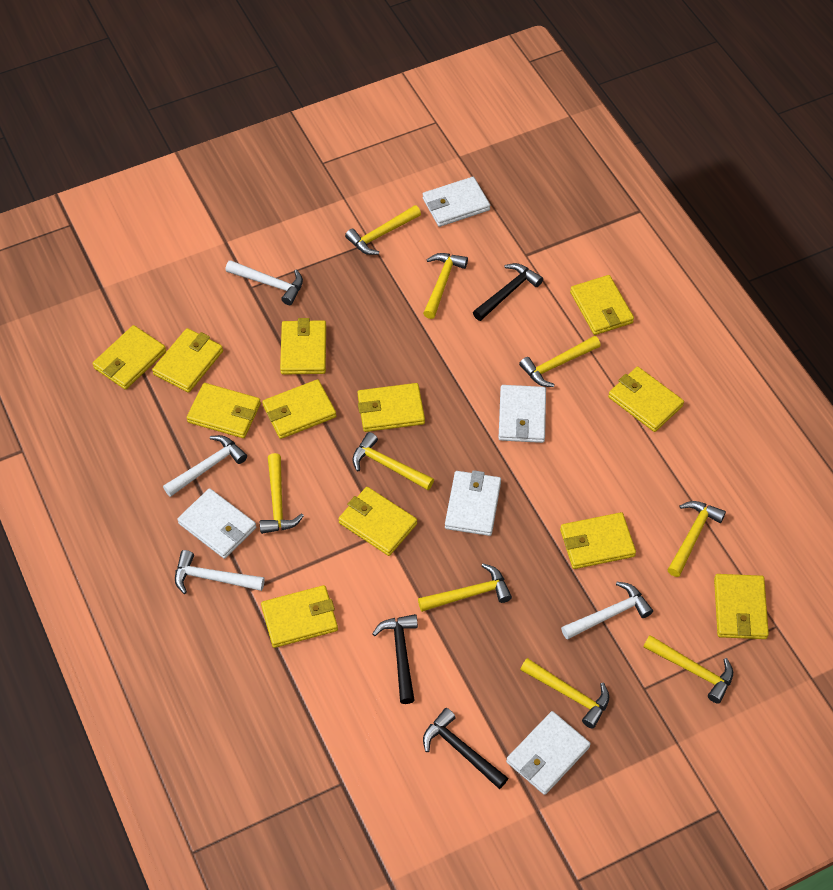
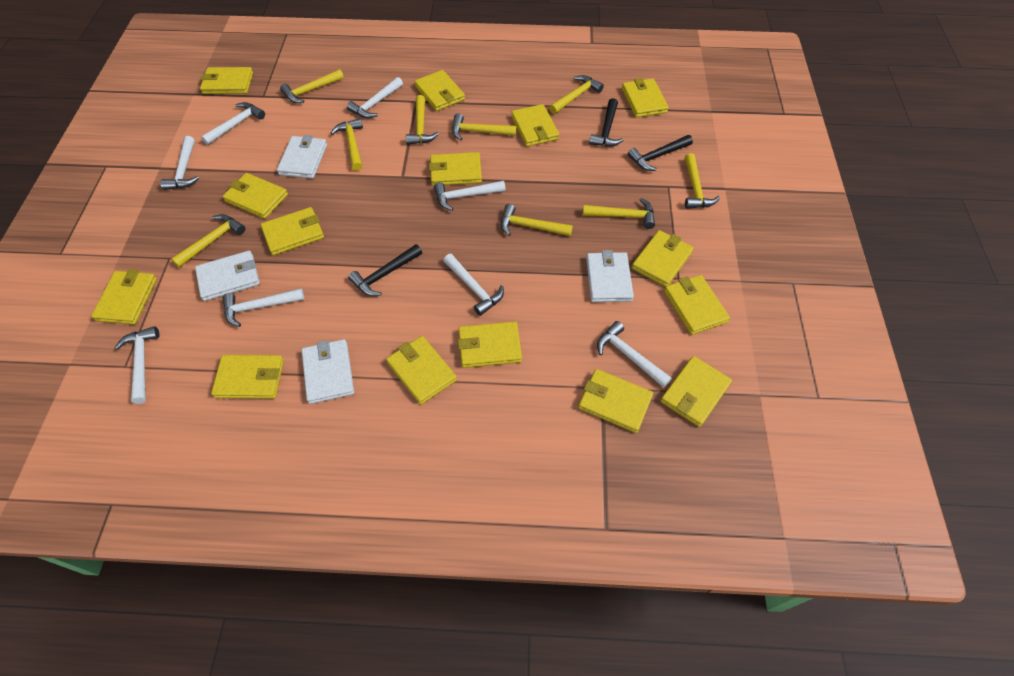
white hammer: 4 -> 8
white wallet: 5 -> 4
yellow wallet: 12 -> 15

